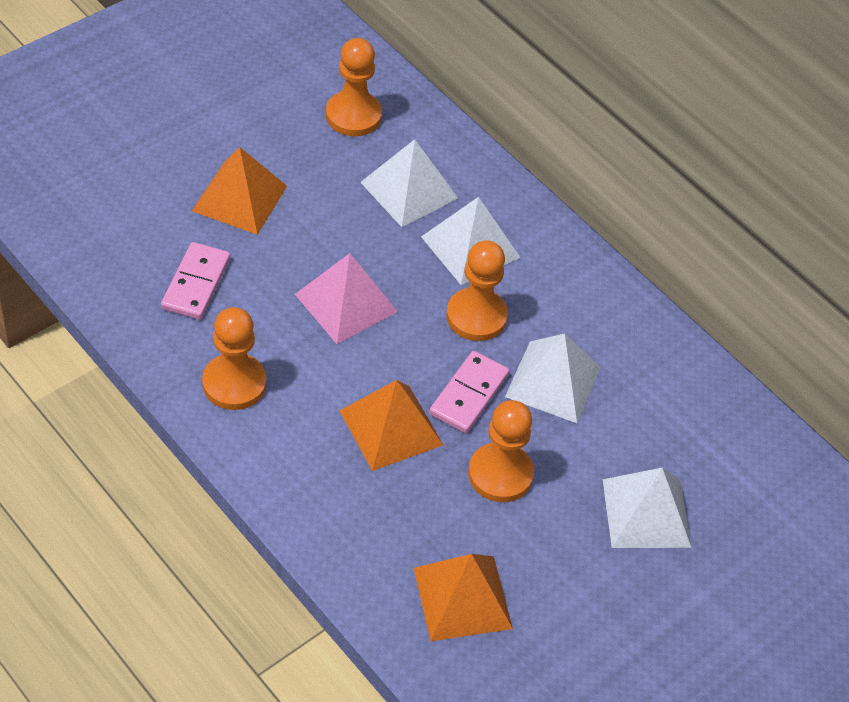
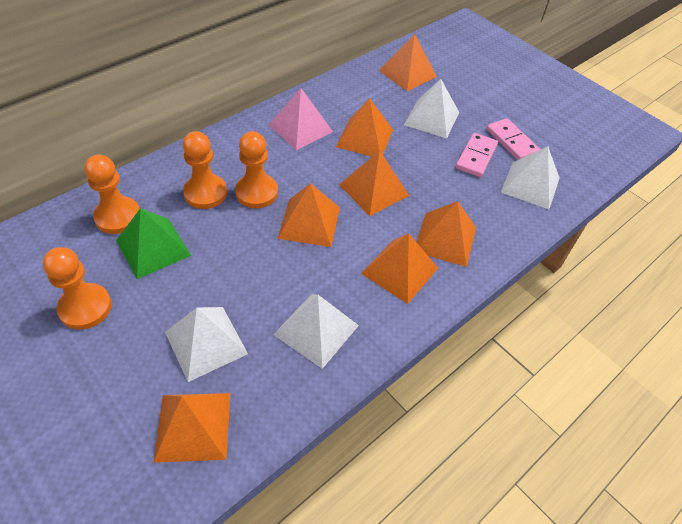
green pyramid: 0 -> 1
orange pyramid: 3 -> 7

